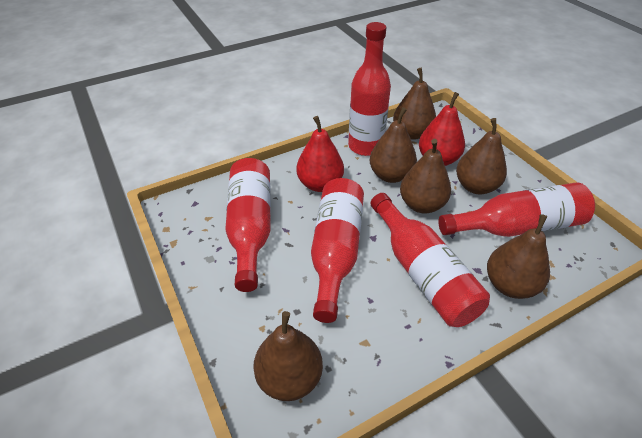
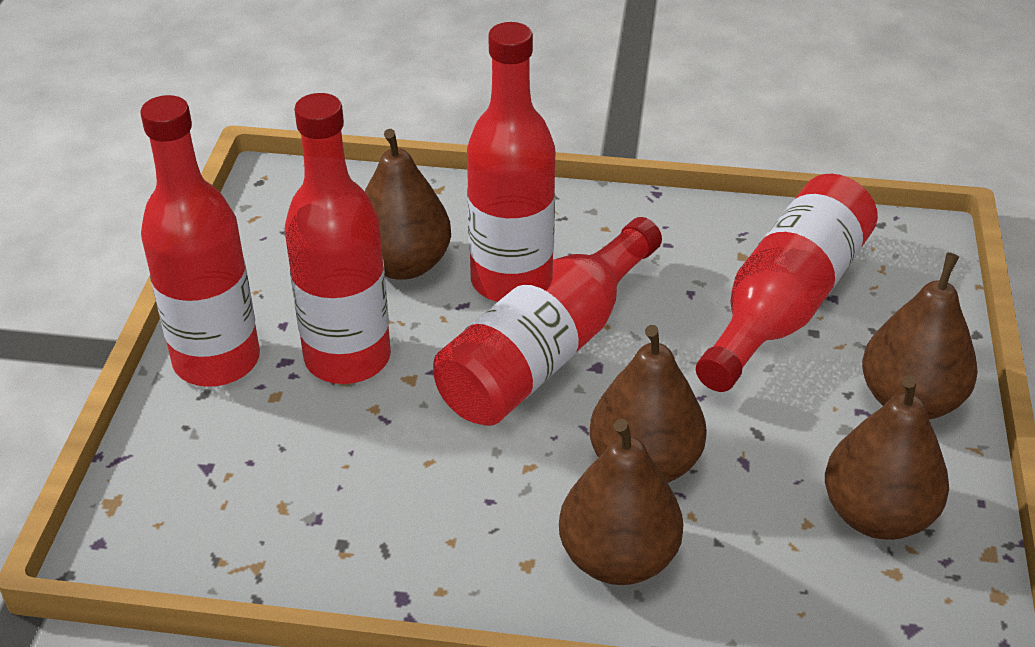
brown pear: 6 -> 5
red pear: 2 -> 0

